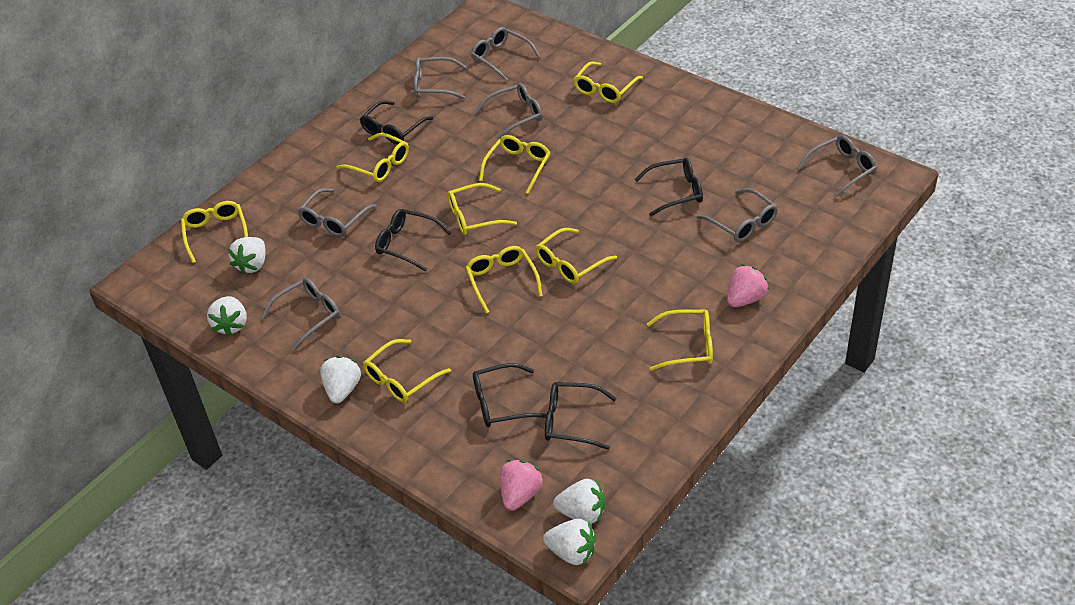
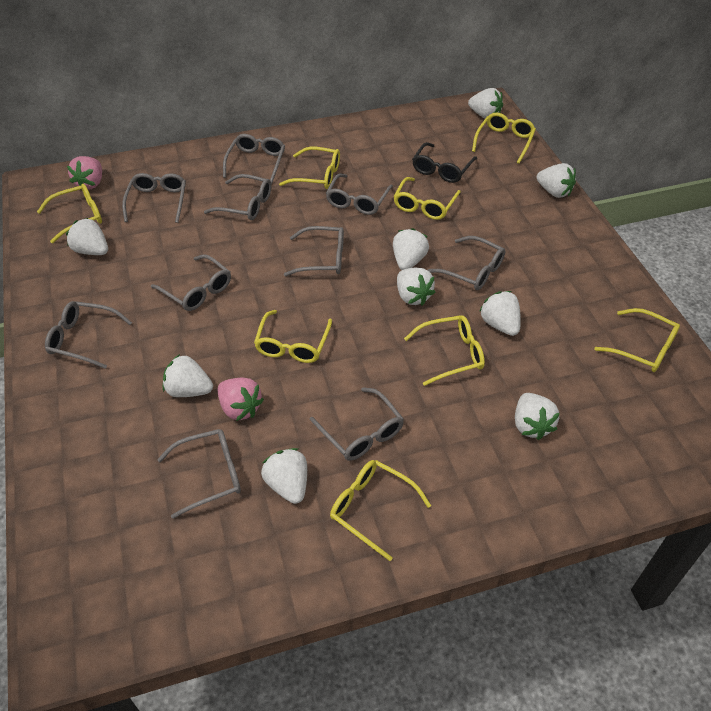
black glasses: 5 -> 1
grey glasses: 7 -> 10
white strawberry: 5 -> 9
yellow glasses: 9 -> 8

